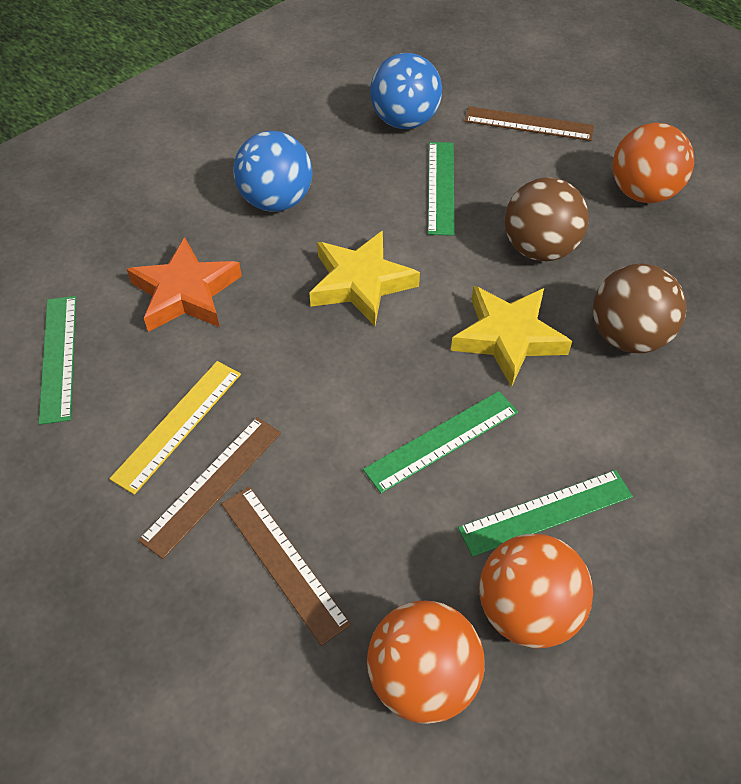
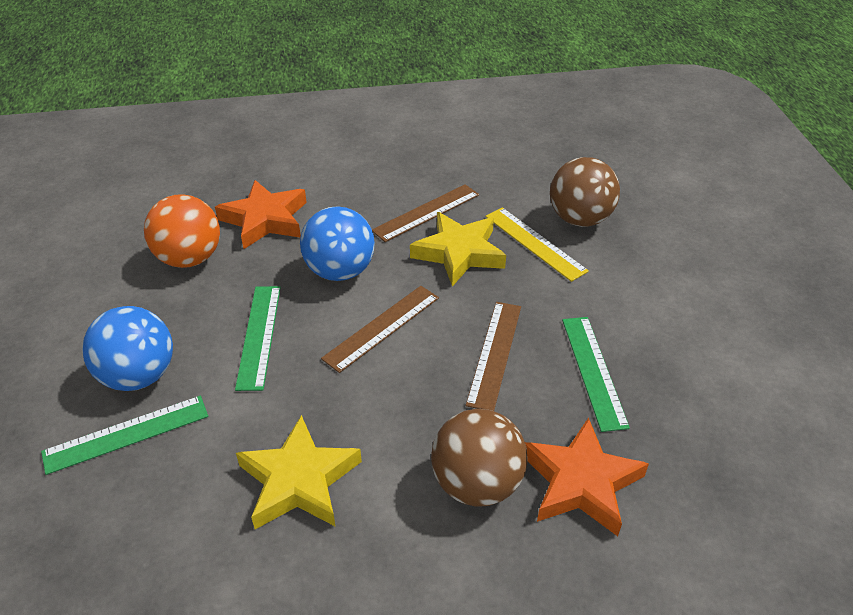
green ruler: 4 -> 3
orange ball: 3 -> 1
orange star: 1 -> 2

